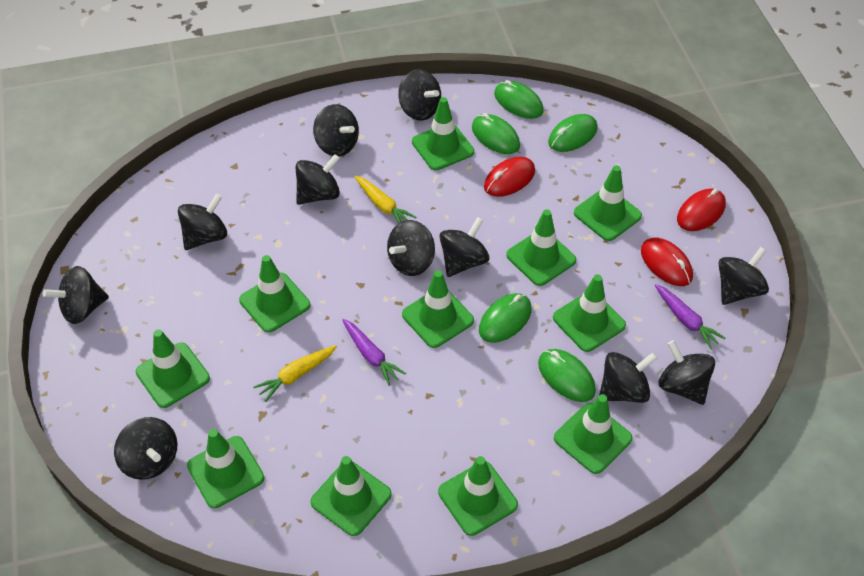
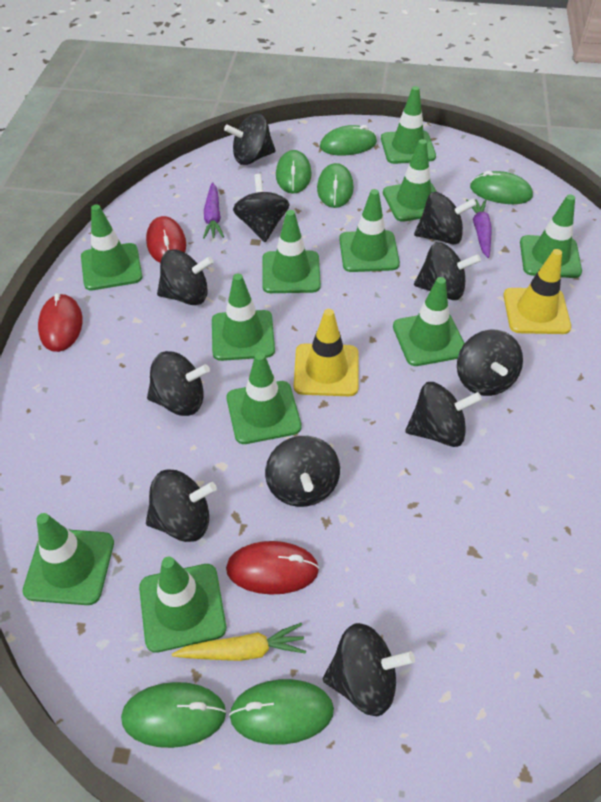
green mouse: 5 -> 6
yellow carrot: 2 -> 1
yellow traffic cone: 0 -> 2

